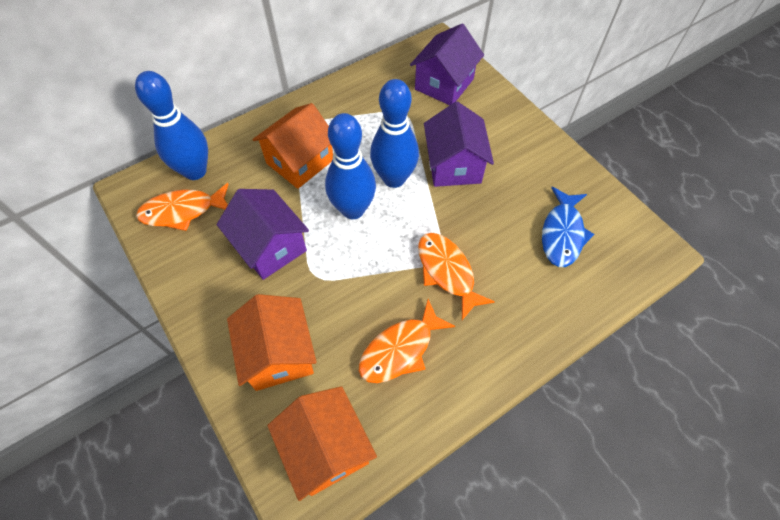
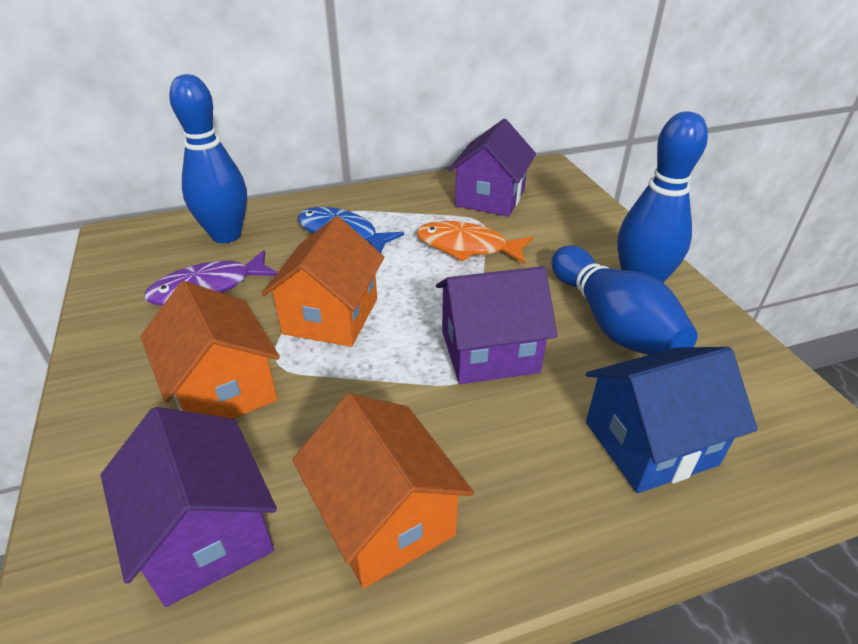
blue house: 0 -> 1
orange fish: 3 -> 1
purple fish: 0 -> 1

